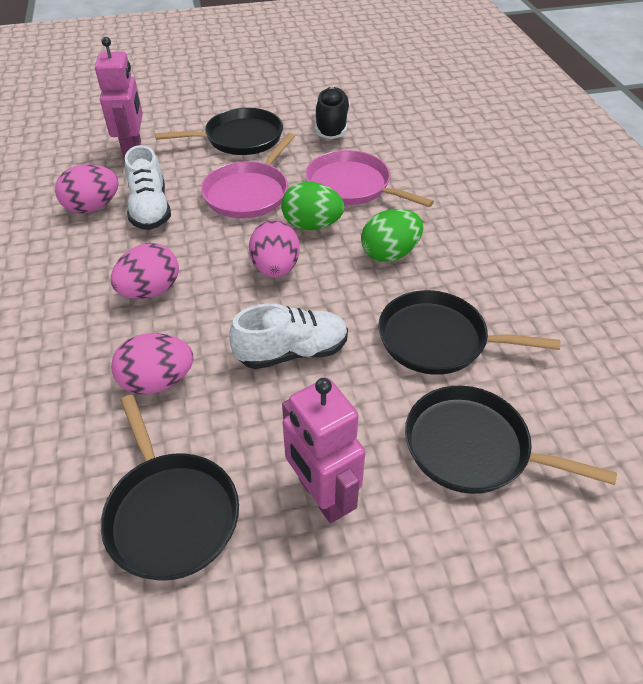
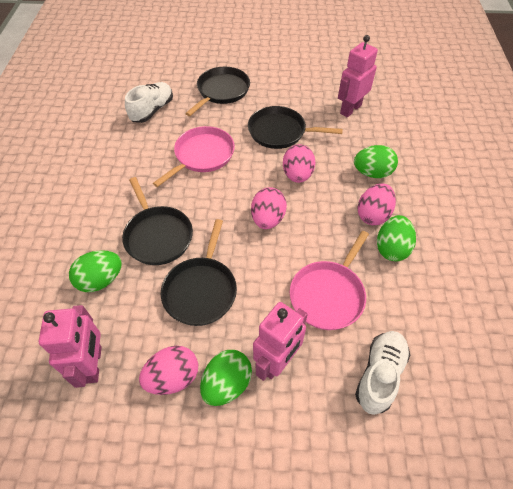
black shoe: 1 -> 0
green egg: 2 -> 4
pink robot: 2 -> 3

